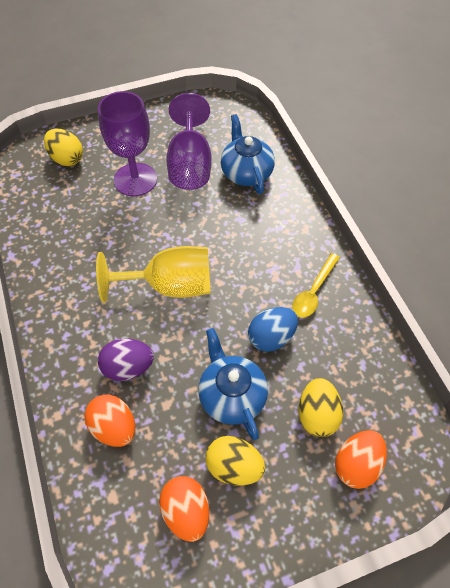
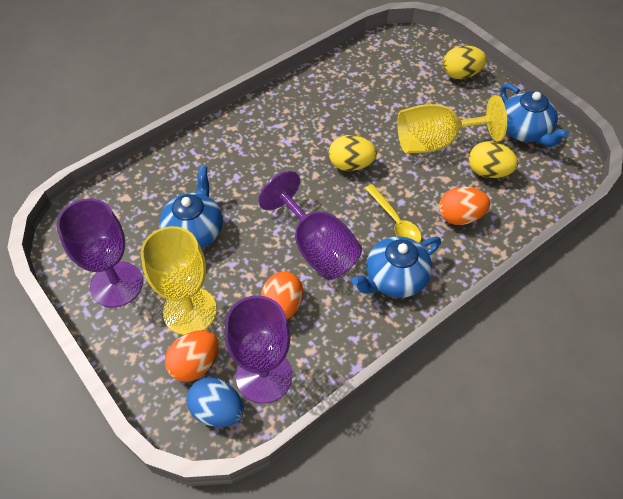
blue teapot: 2 -> 3
purple egg: 1 -> 0
purple goblet: 2 -> 3
yellow goblet: 1 -> 2

